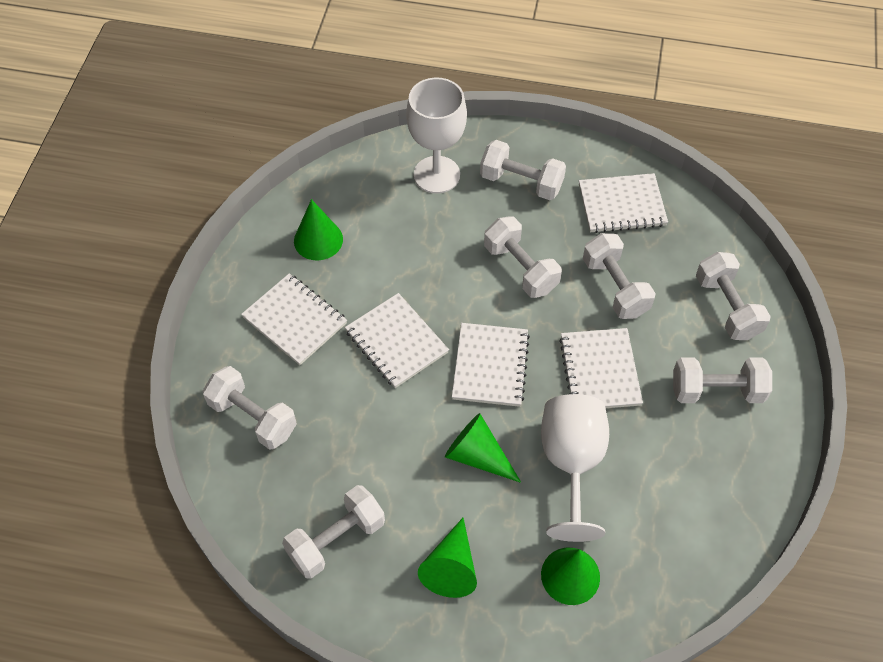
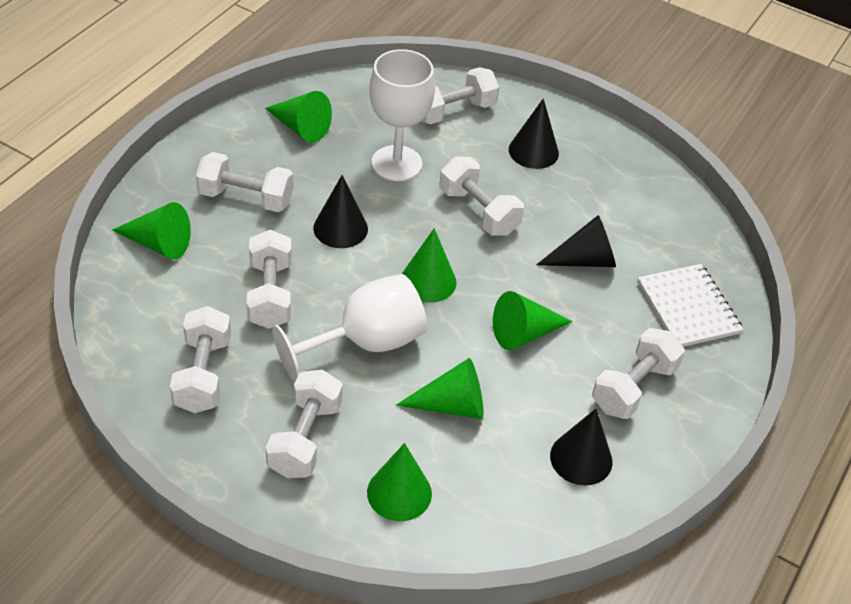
black cone: 0 -> 4
green cone: 4 -> 6
white notebook: 5 -> 1

